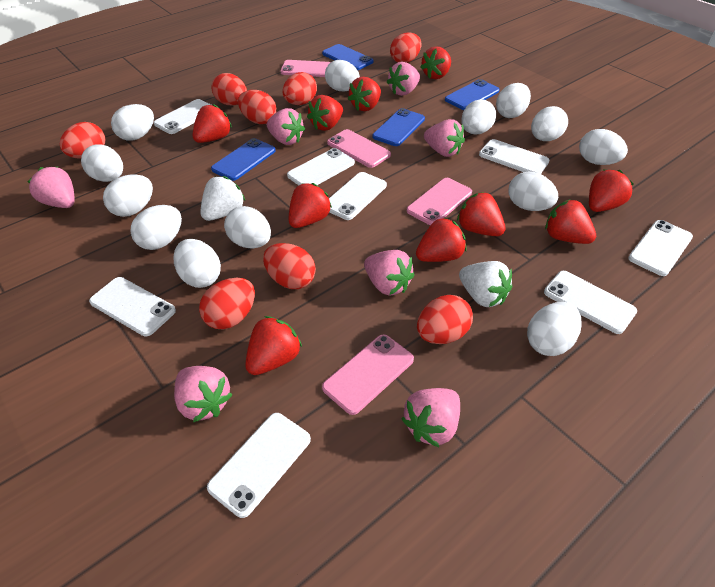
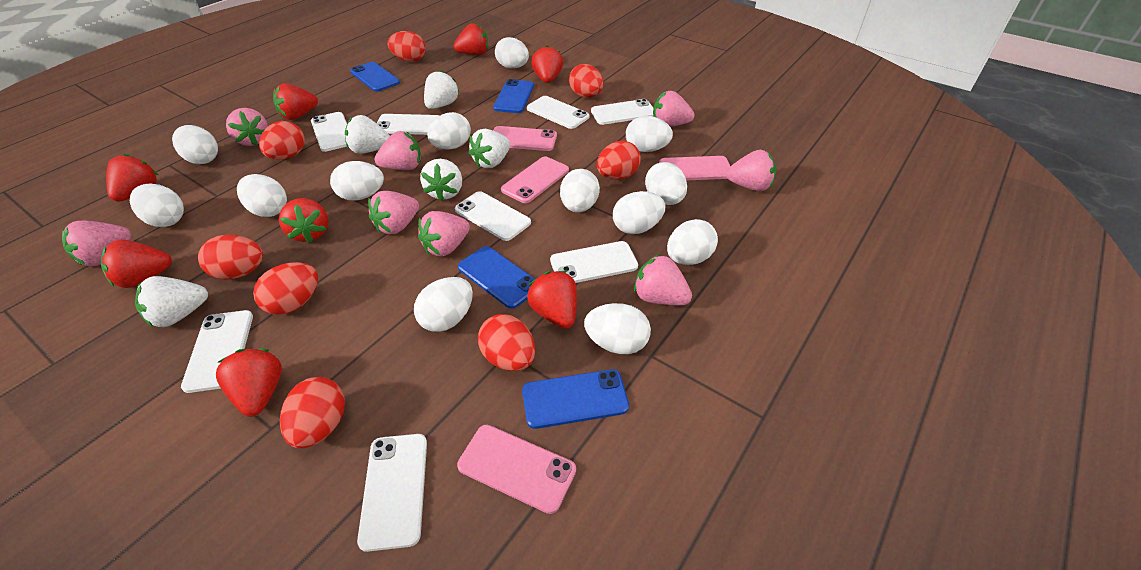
pink strawberry: 7 -> 8
red strawberry: 10 -> 8
white strawberry: 2 -> 5

